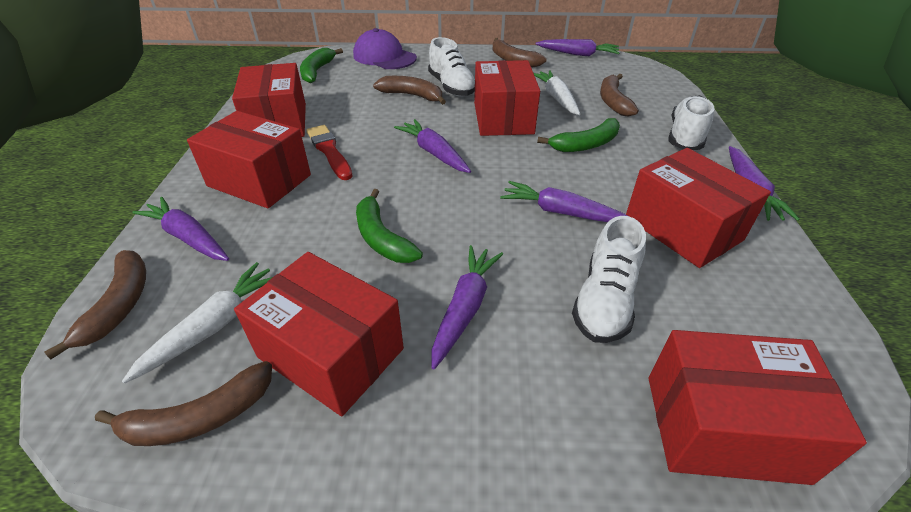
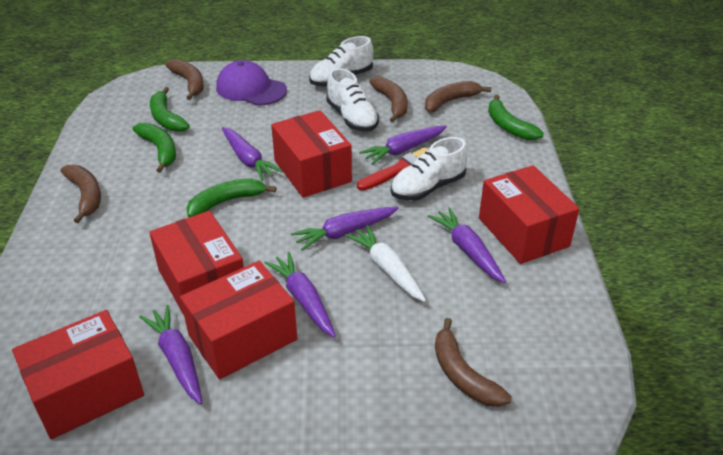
green banana: 3 -> 4
red box: 6 -> 5
white carrot: 2 -> 1

